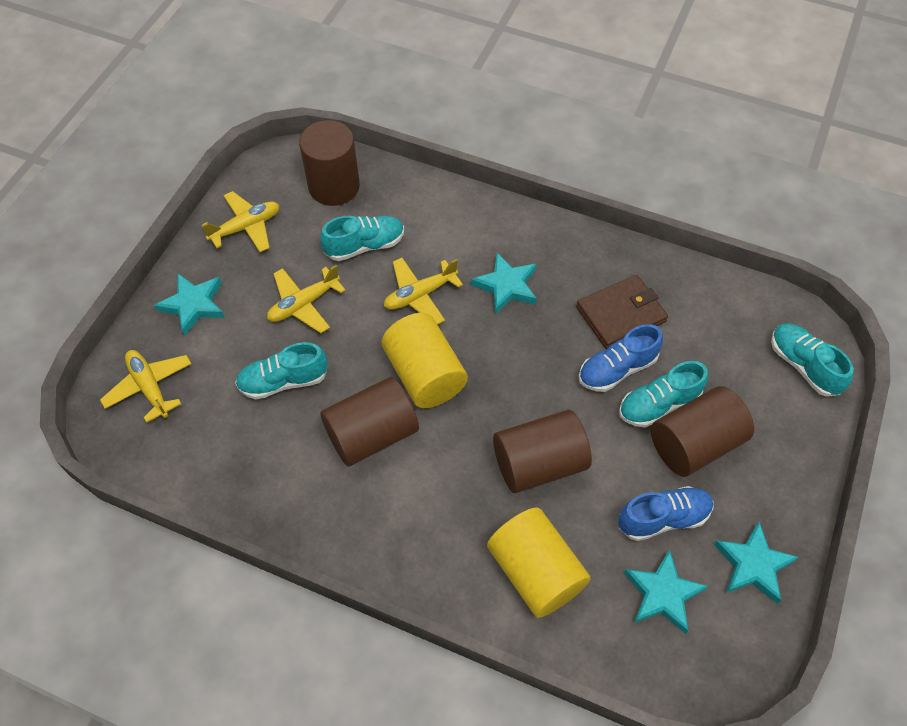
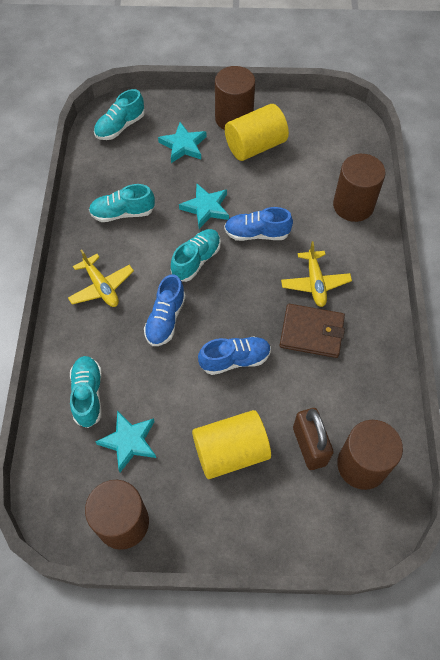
blue shoe: 2 -> 3
brown padlock: 0 -> 1
turquoise star: 4 -> 3
yellow plane: 4 -> 2

